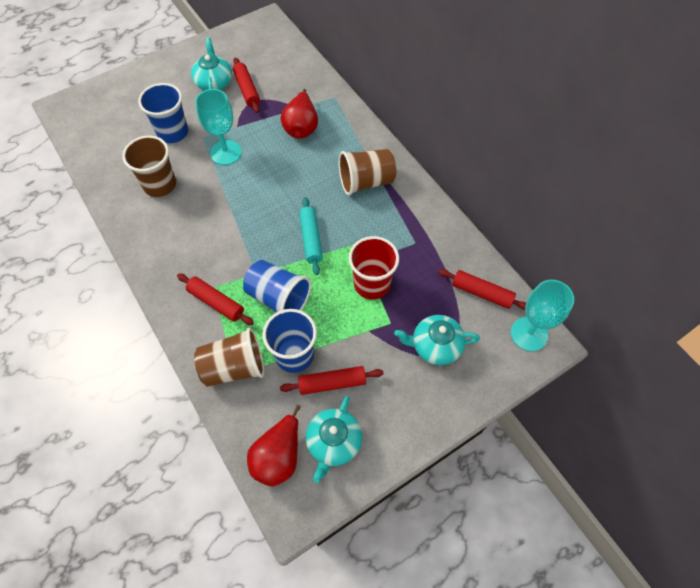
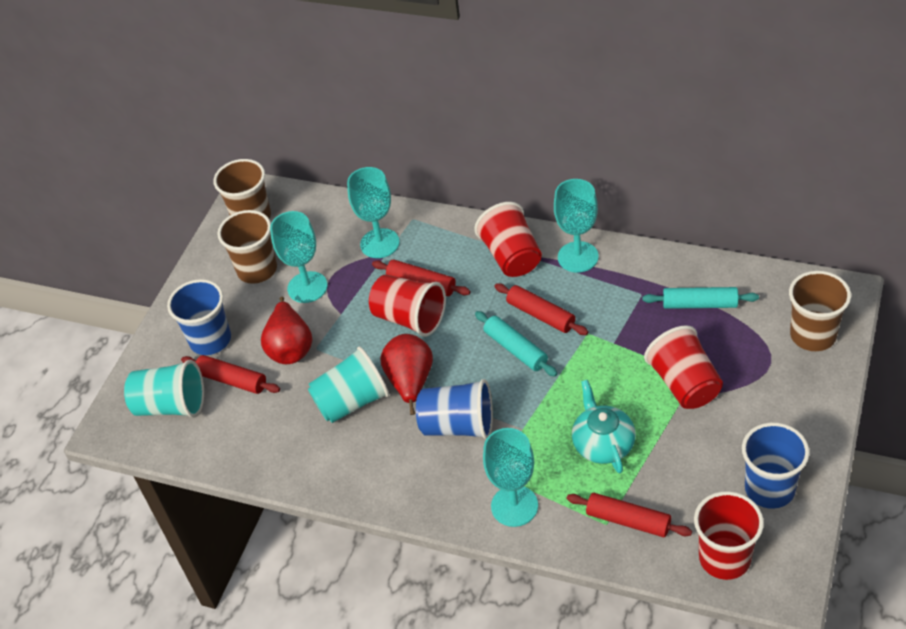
red cup: 1 -> 4
turquoise cup: 0 -> 2
turquoise goblet: 2 -> 4
turquoise rolling pin: 1 -> 2
turquoise teapot: 3 -> 1

